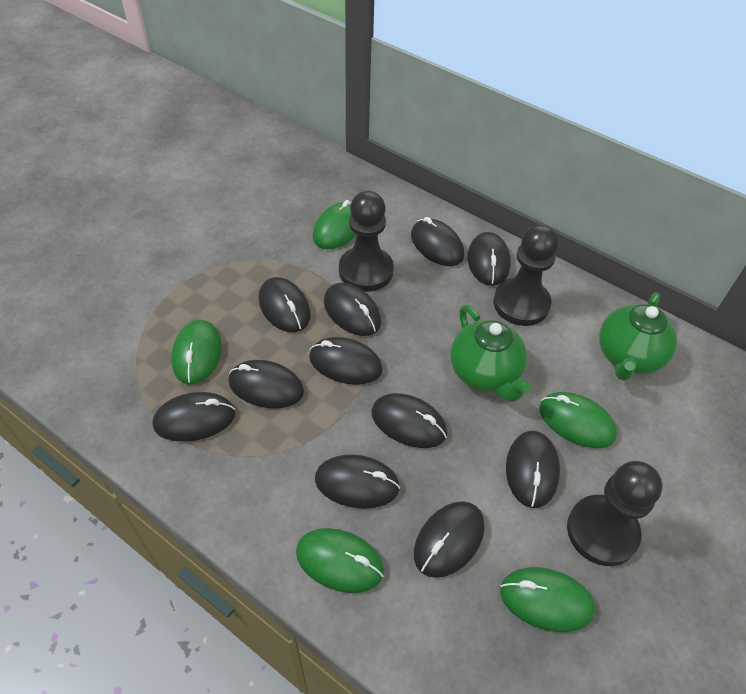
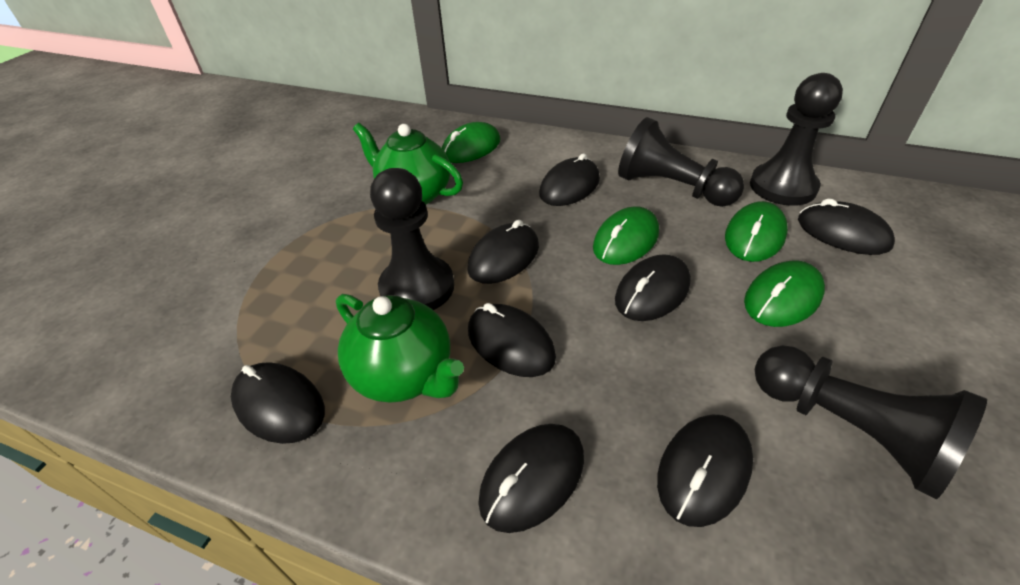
black mouse: 11 -> 8
black pawn: 3 -> 4
green mouse: 5 -> 4

